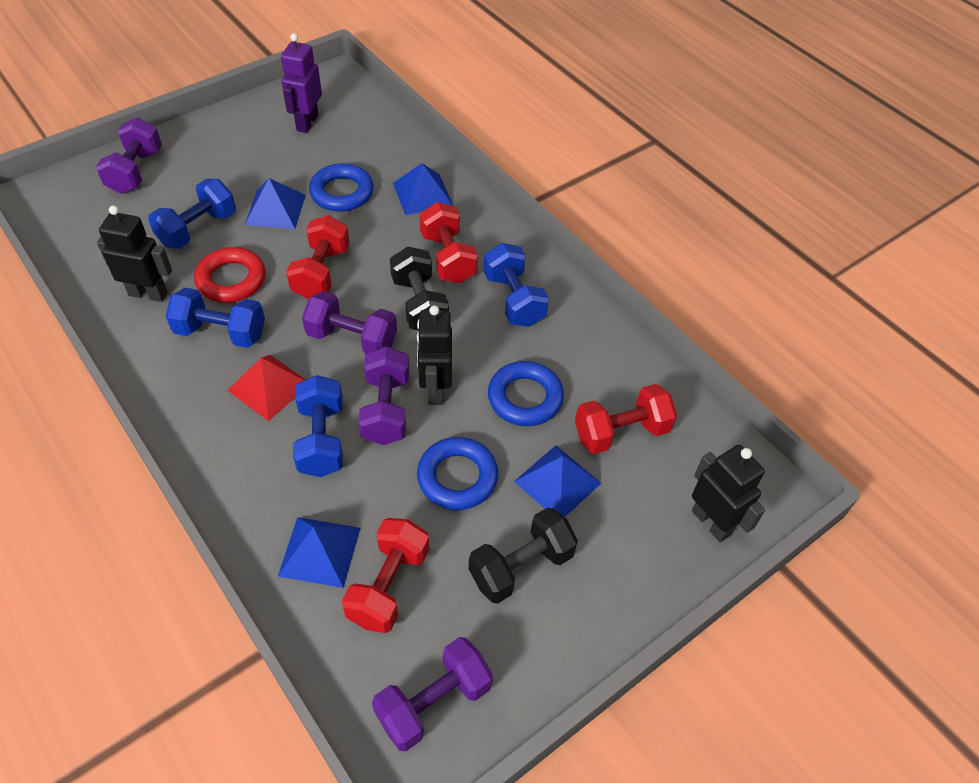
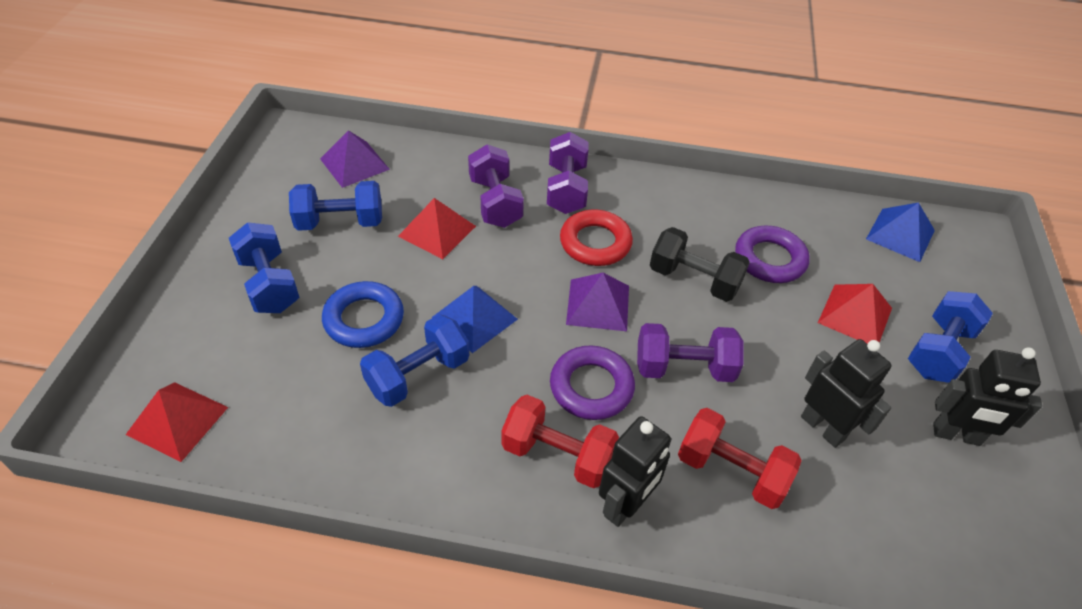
black dumbbell: 2 -> 1
blue pyramid: 4 -> 2
blue ring: 3 -> 1
purple dumbbell: 4 -> 3
purple pyramid: 0 -> 2
purple ring: 0 -> 2
purple robot: 1 -> 0
red dumbbell: 4 -> 2
red pyramid: 1 -> 3

